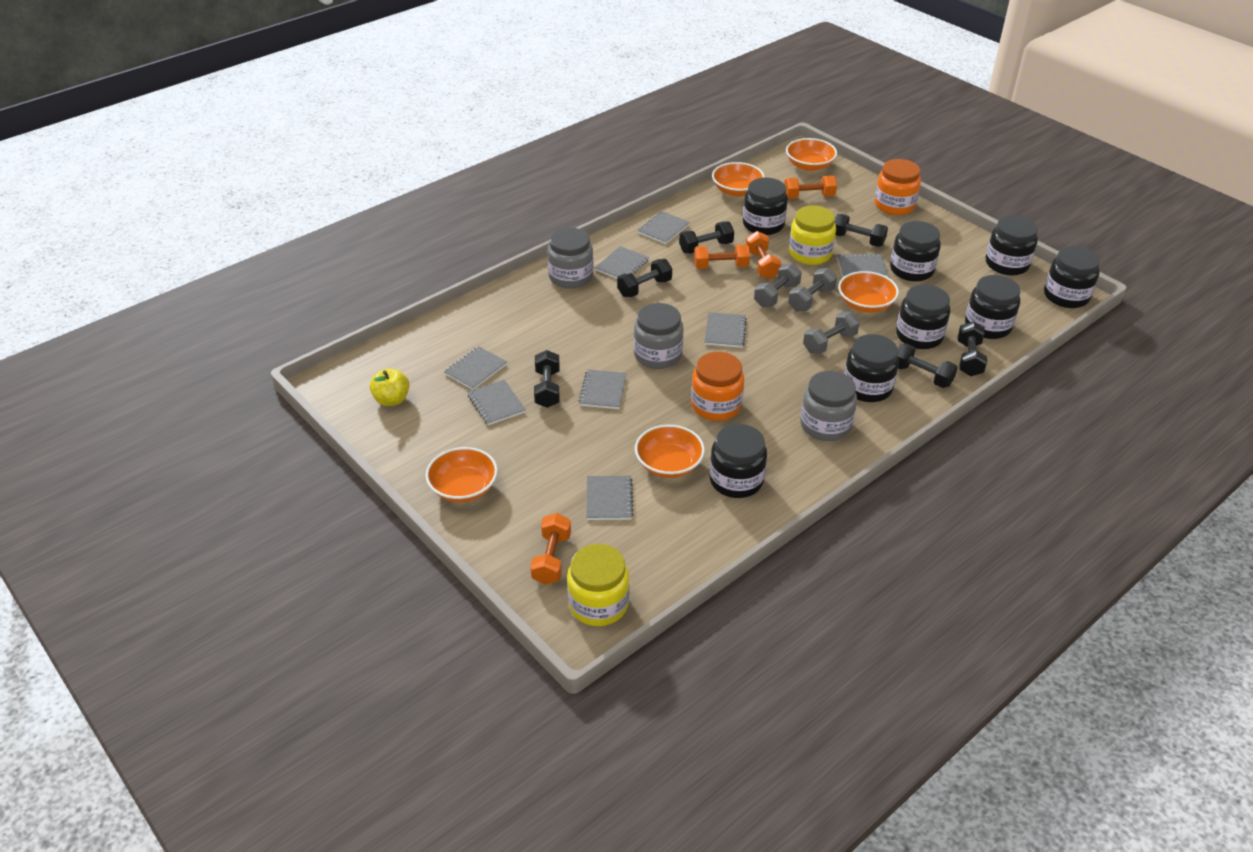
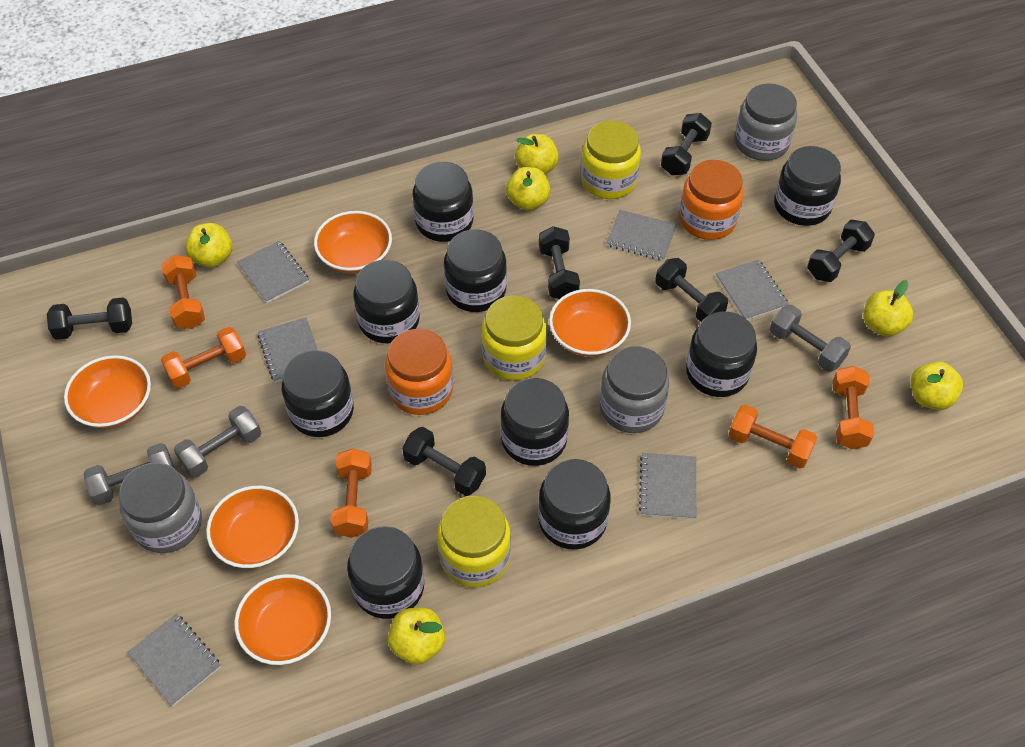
black jar: 8 -> 9
grey notebook: 8 -> 6
orange dumbbell: 4 -> 5
yellow apple: 1 -> 6
yellow jar: 2 -> 3

